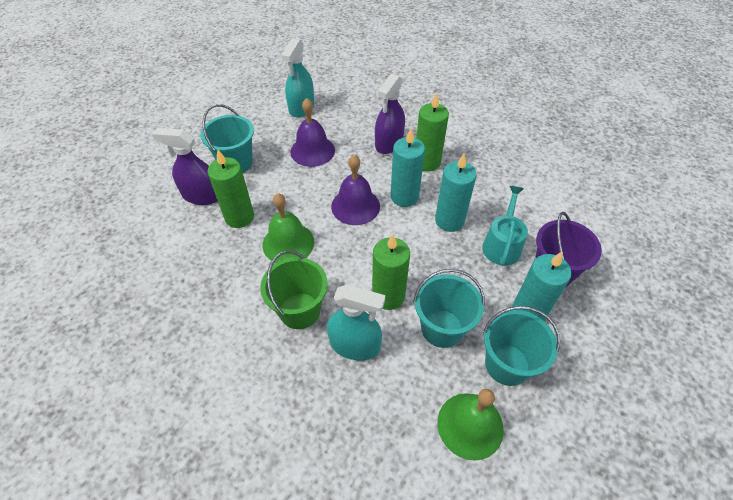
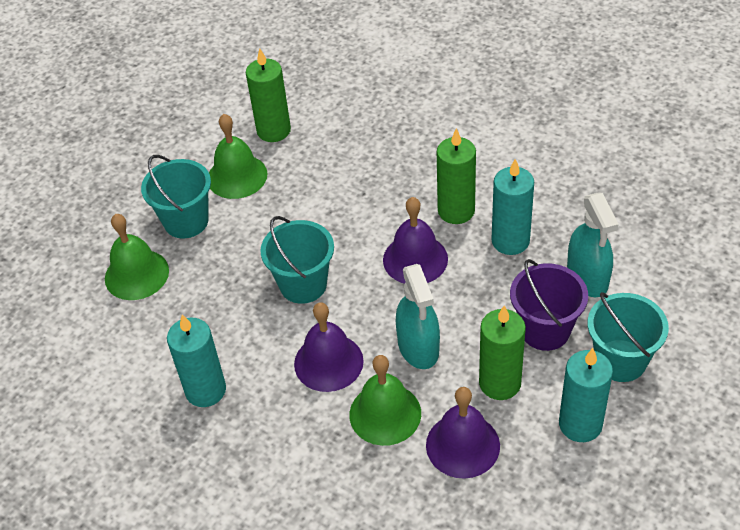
green bell: 2 -> 3
green bucket: 1 -> 0
purple bell: 2 -> 3
purple spray bottle: 2 -> 0
turquoise watering can: 1 -> 0

